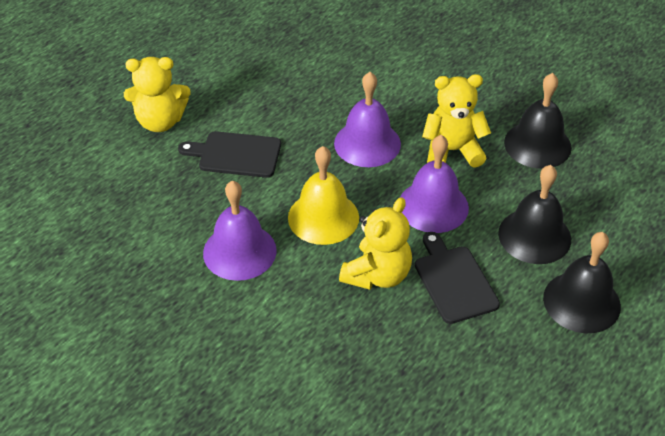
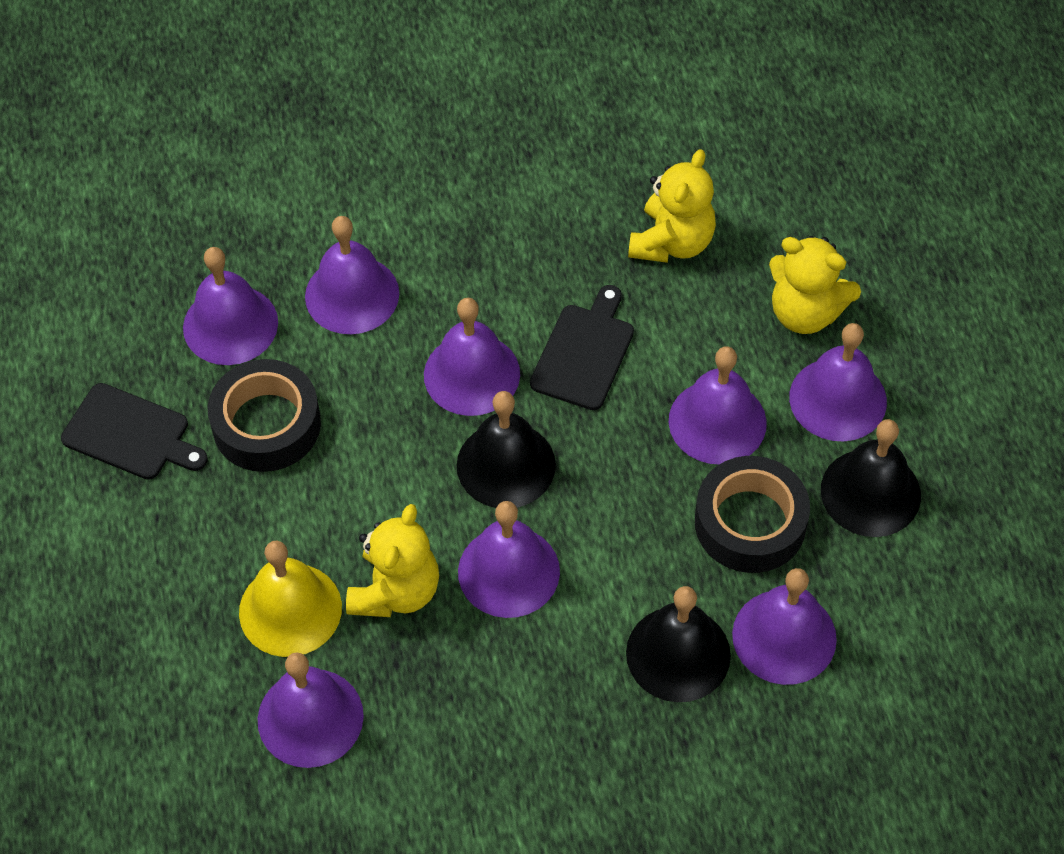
black tape: 0 -> 2
purple bell: 3 -> 8

